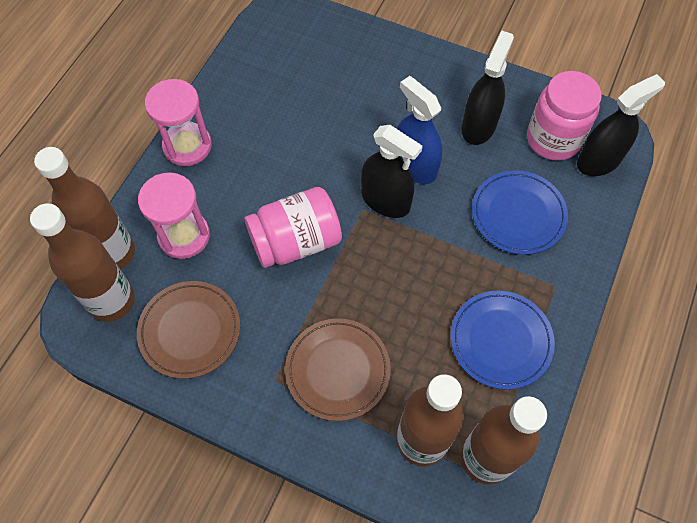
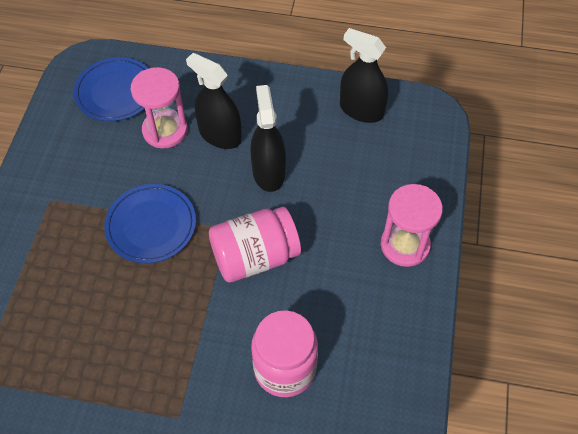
blue spray bottle: 1 -> 0
brown bottle: 4 -> 0
brown plate: 2 -> 0

